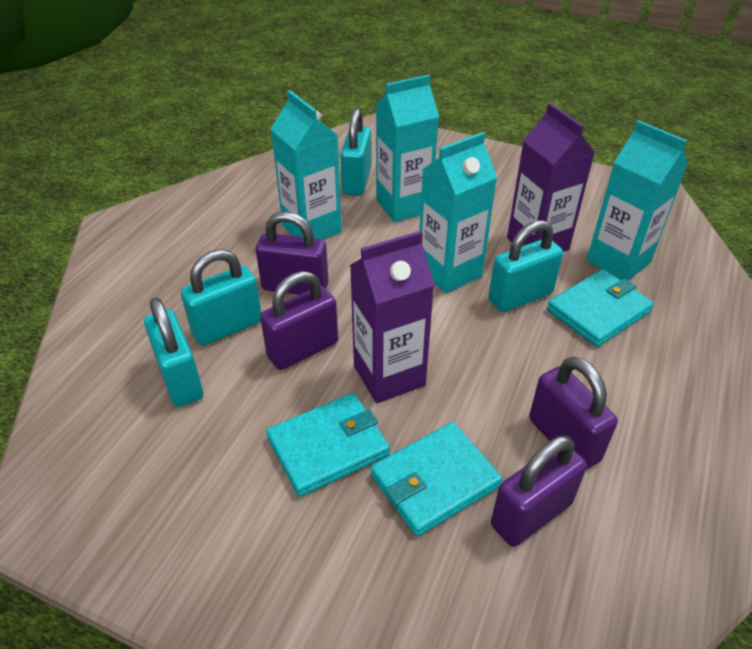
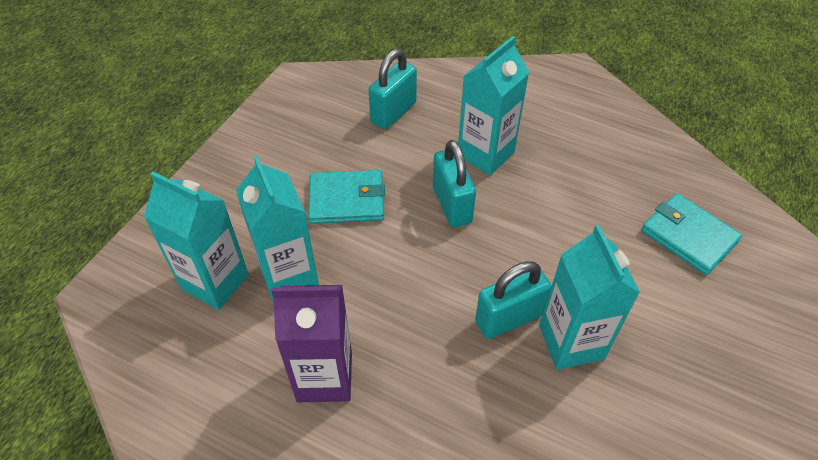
purple carton: 2 -> 1
purple padlock: 4 -> 0
turquoise padlock: 4 -> 3
turquoise wallet: 3 -> 2

